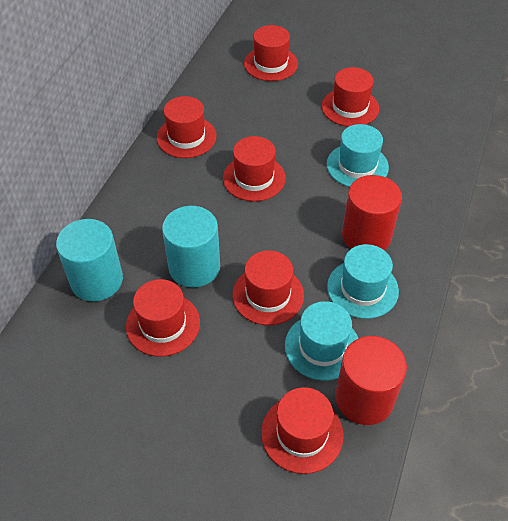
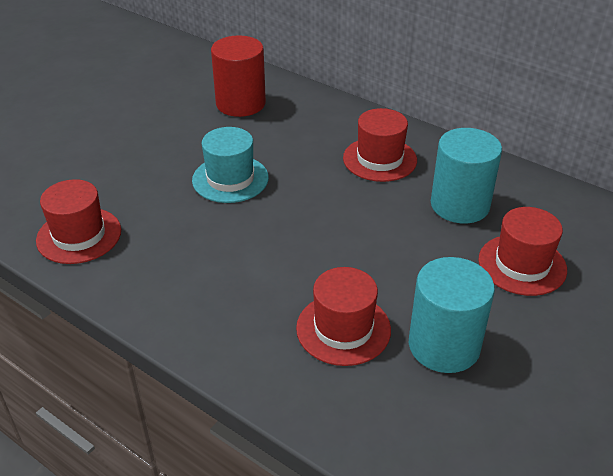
red cylinder: 2 -> 1
red hat: 7 -> 4
turquoise hat: 3 -> 1

